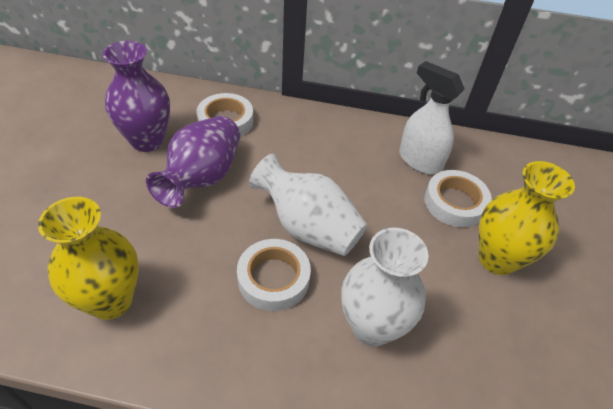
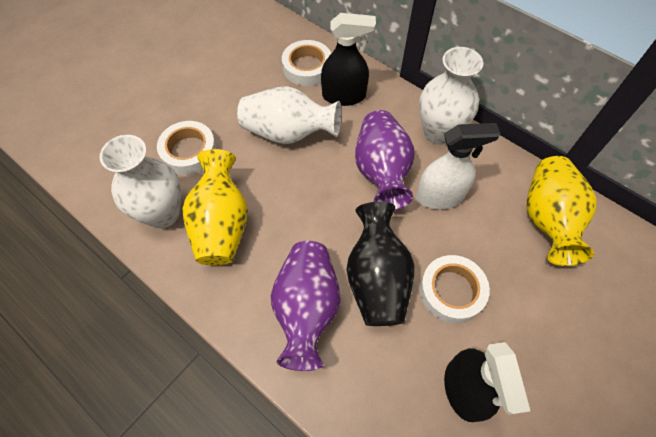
black spray bottle: 0 -> 2
black vase: 0 -> 1
white vase: 2 -> 3

